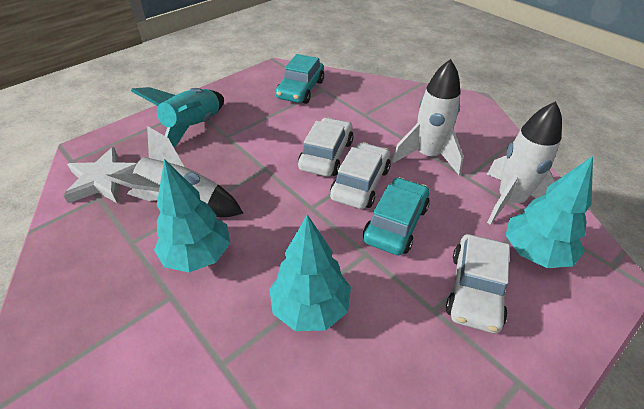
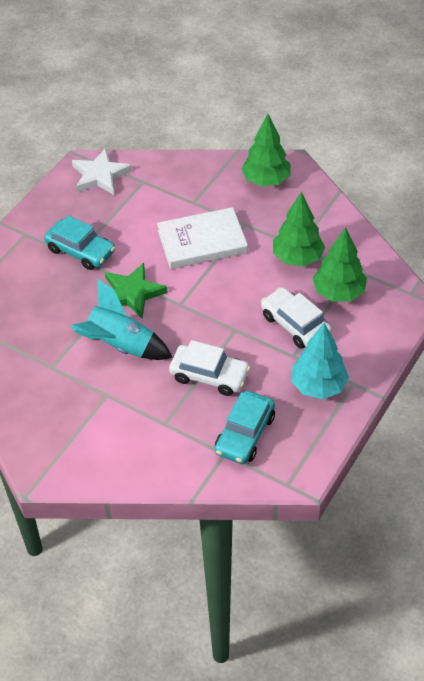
green star: 0 -> 1
green tree: 0 -> 3
turquoise tree: 3 -> 1
white book: 0 -> 1
white car: 3 -> 2
white rocket: 3 -> 0

